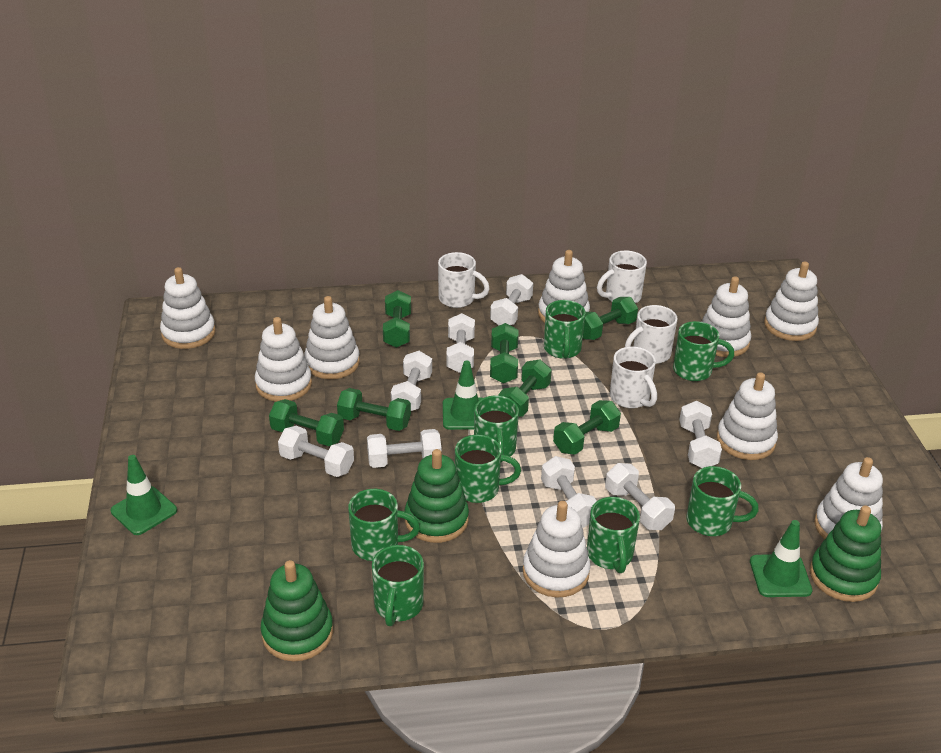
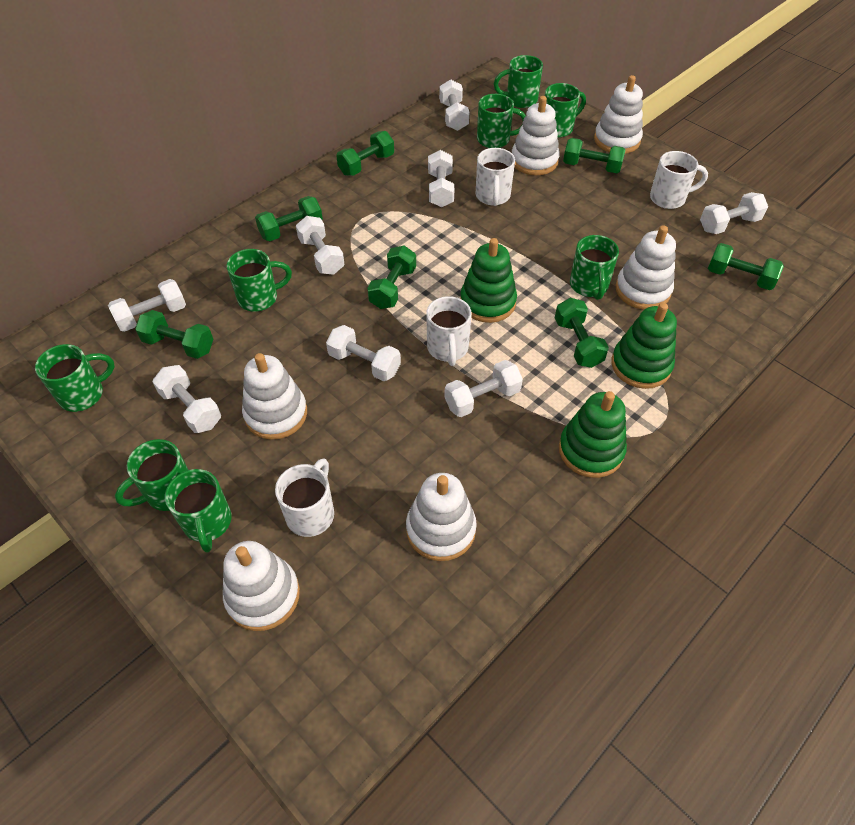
green traffic cone: 3 -> 0
white stacking toy: 9 -> 6

